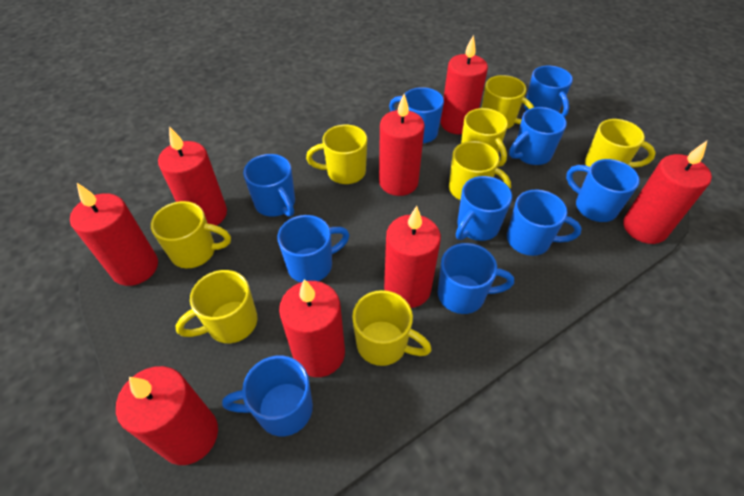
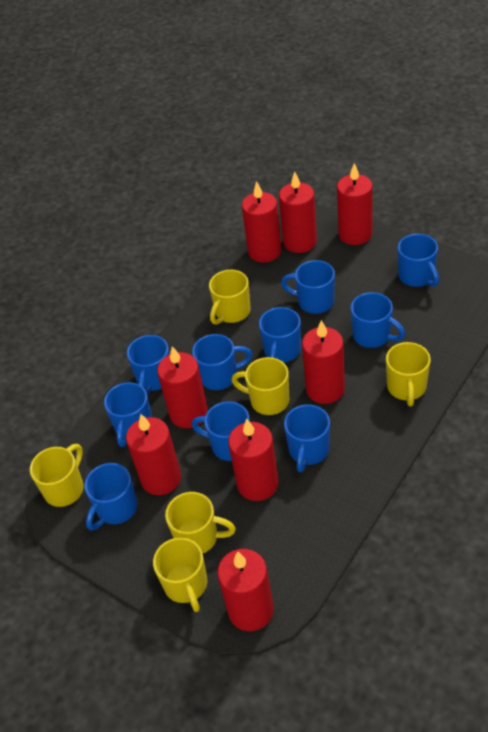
yellow mug: 8 -> 6

